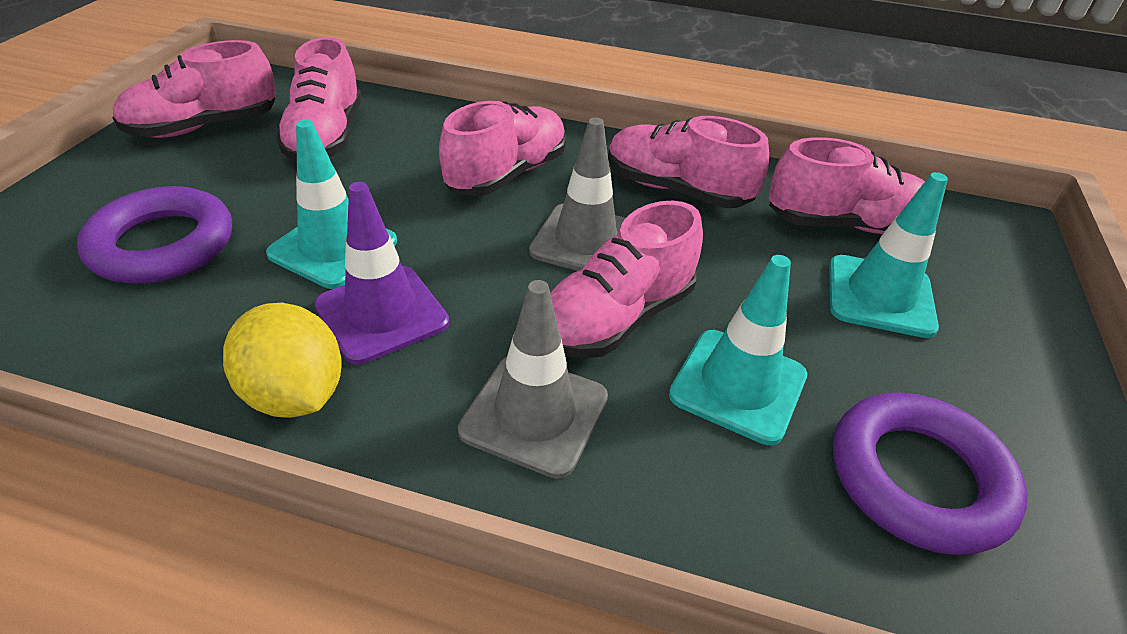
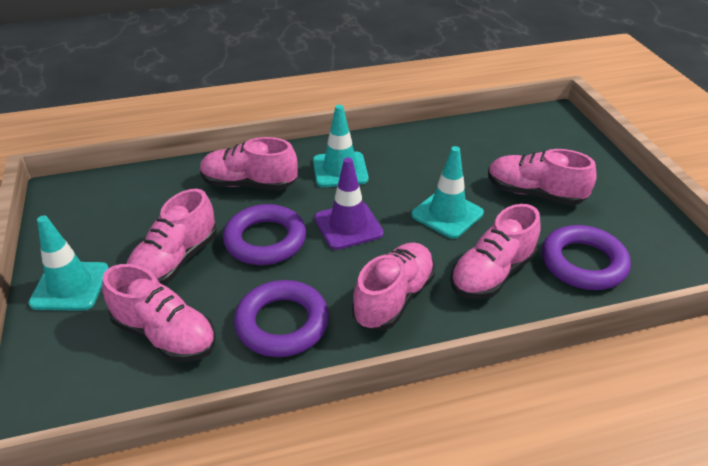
grey traffic cone: 2 -> 0
purple ring: 2 -> 3
yellow lemon: 1 -> 0

